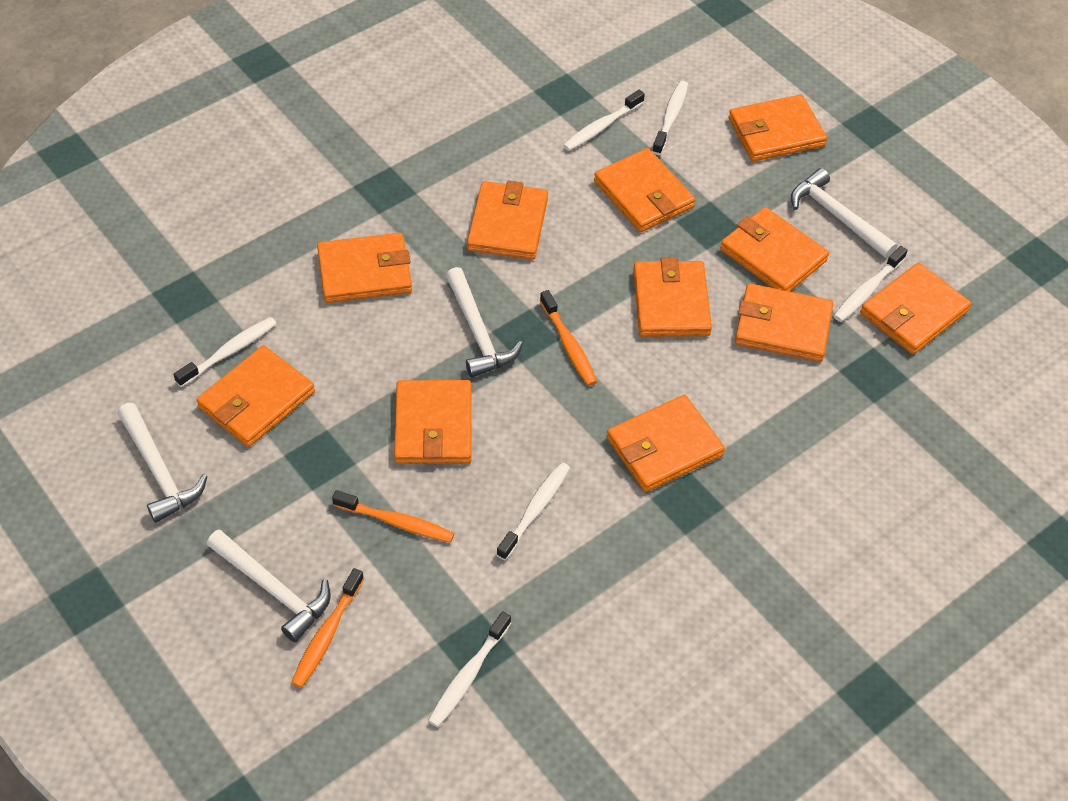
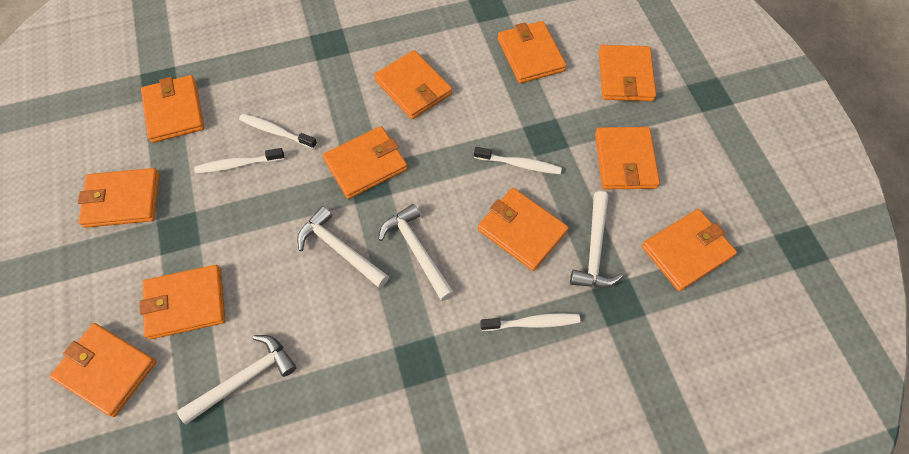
orange toothbrush: 3 -> 0
white toothbrush: 6 -> 4

